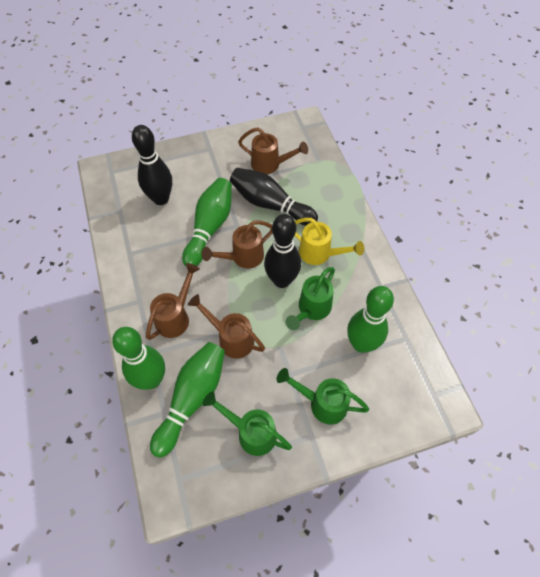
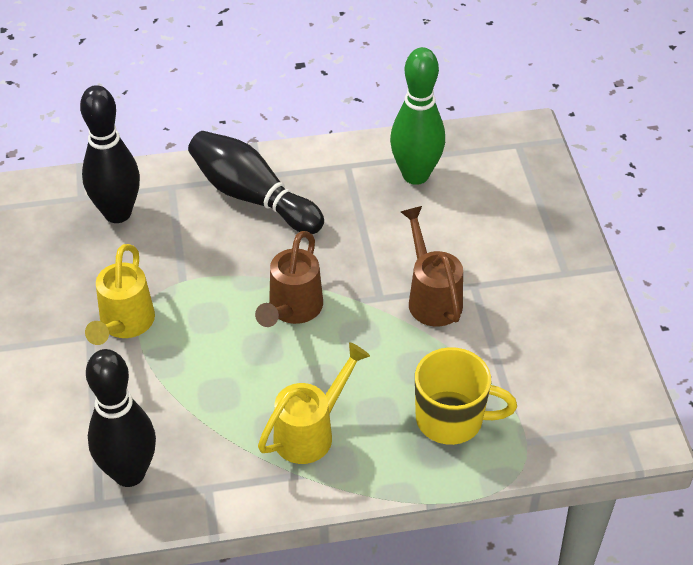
brown watering can: 4 -> 2
green bowling pin: 4 -> 1
green watering can: 3 -> 0
yellow mug: 0 -> 1
yellow watering can: 1 -> 2

